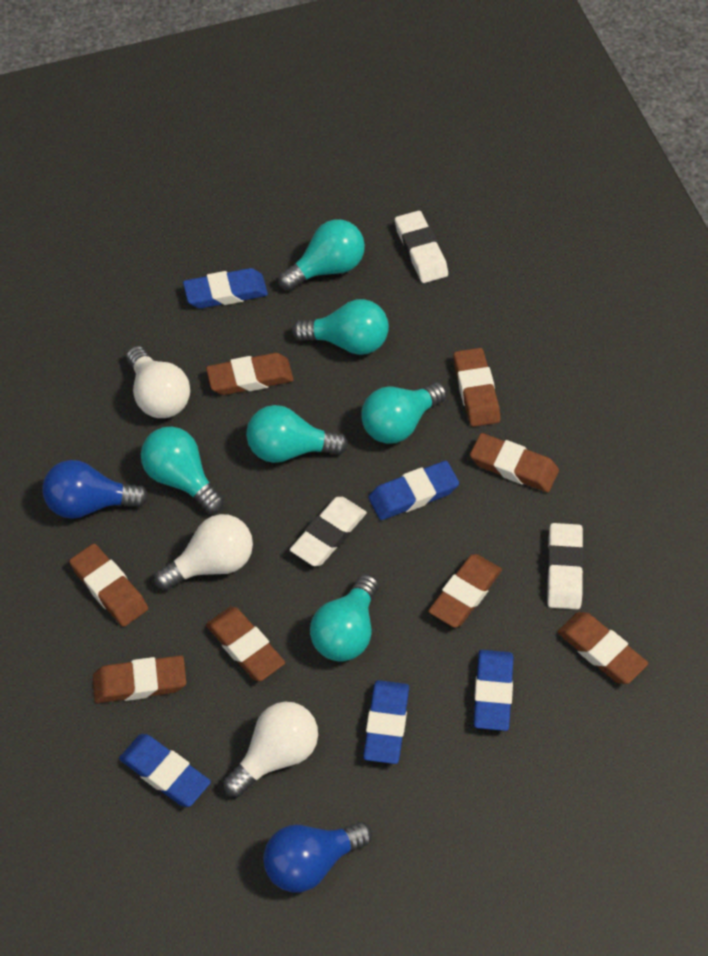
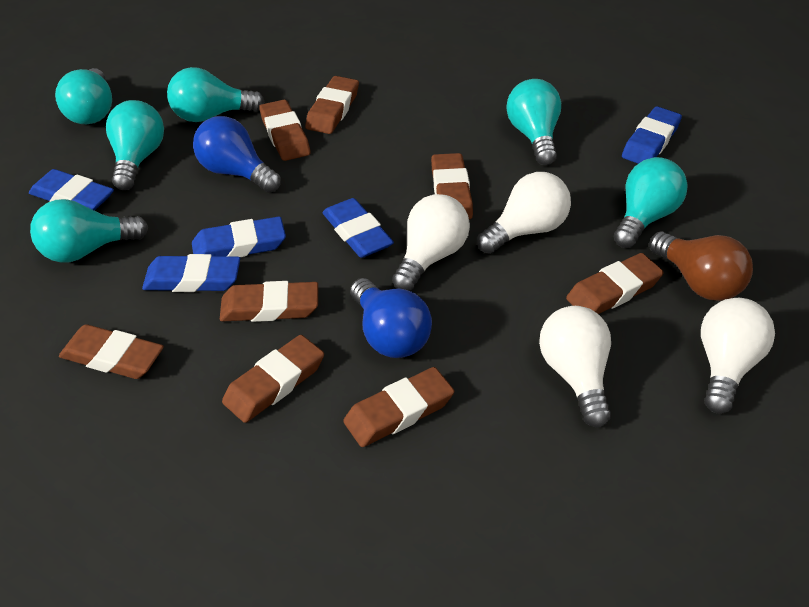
brown light bulb: 0 -> 1
white eraser: 3 -> 0
white light bulb: 3 -> 4

